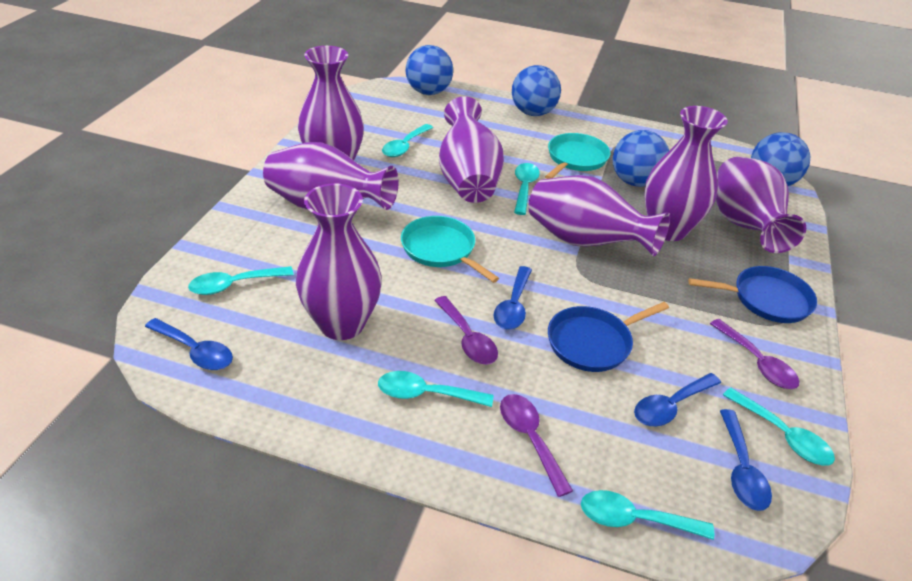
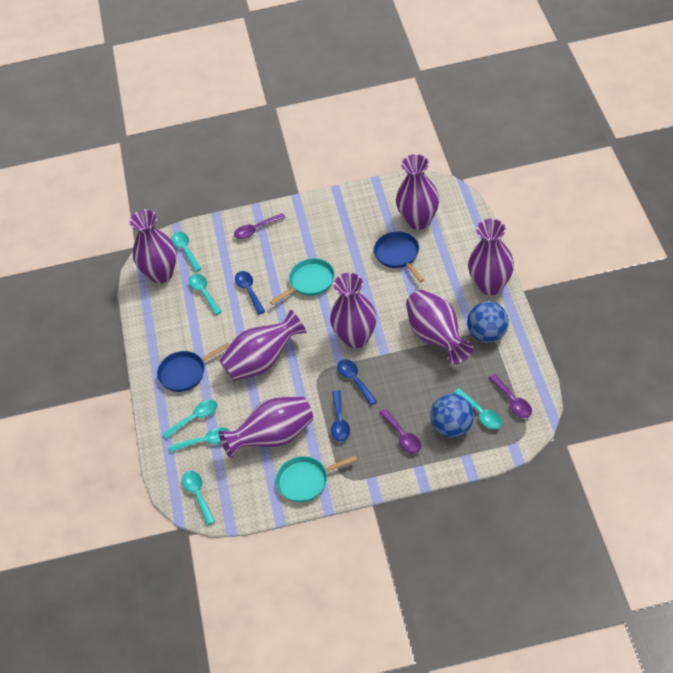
blue ball: 4 -> 2
blue spoon: 4 -> 3

